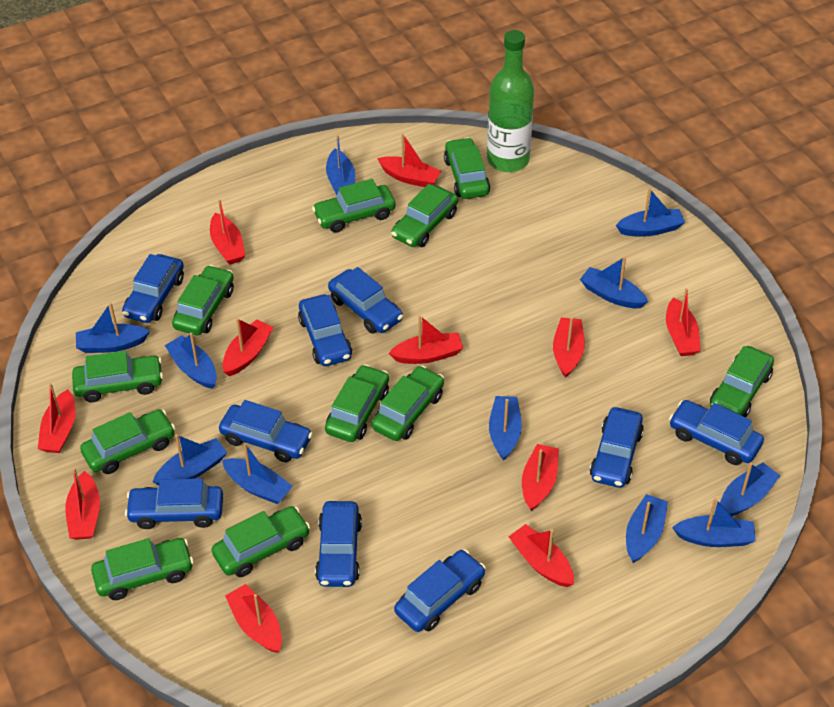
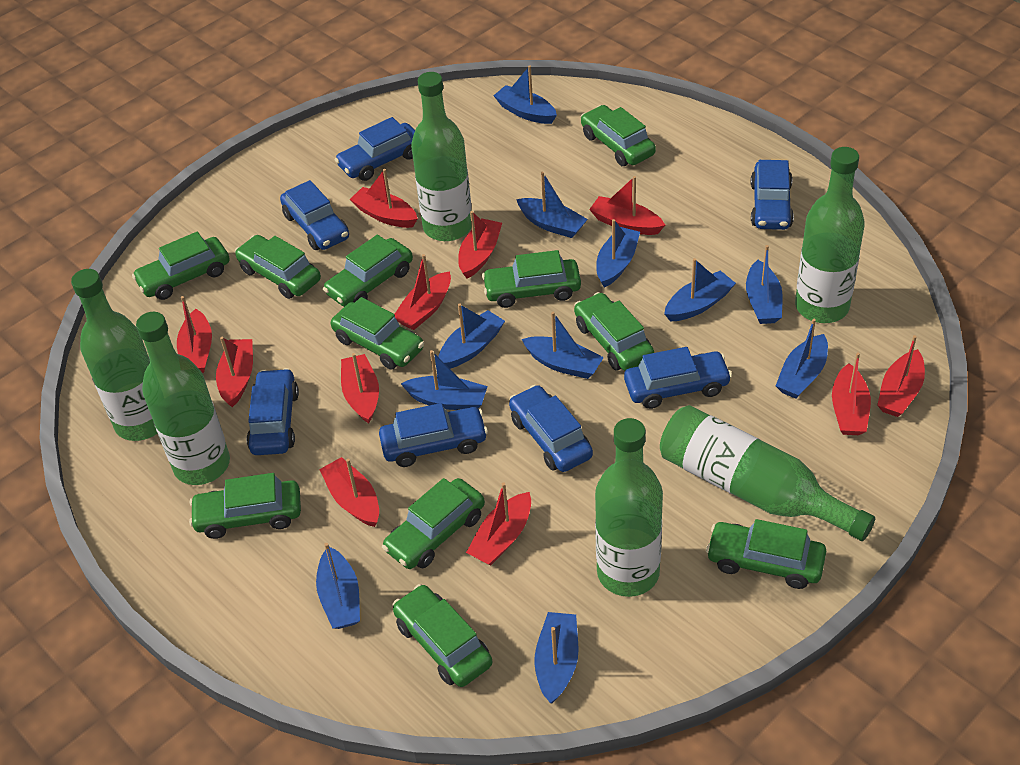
blue car: 9 -> 7
green bottle: 1 -> 6

